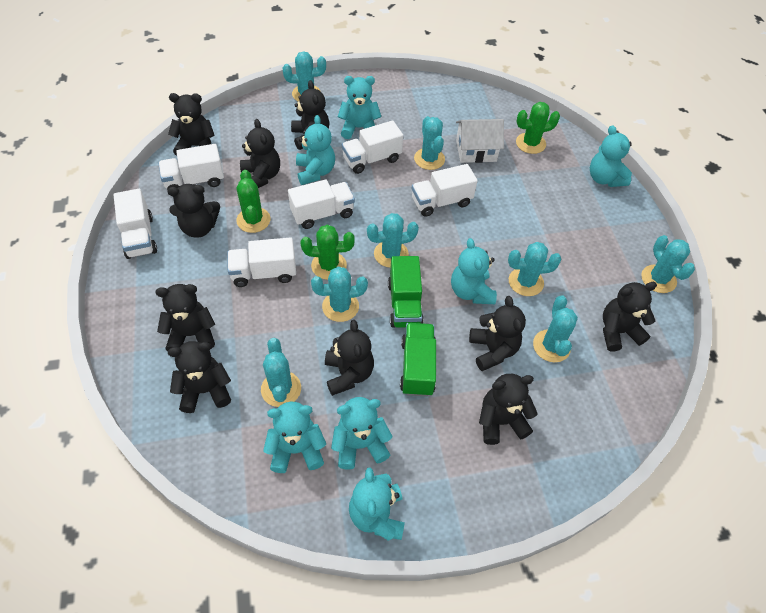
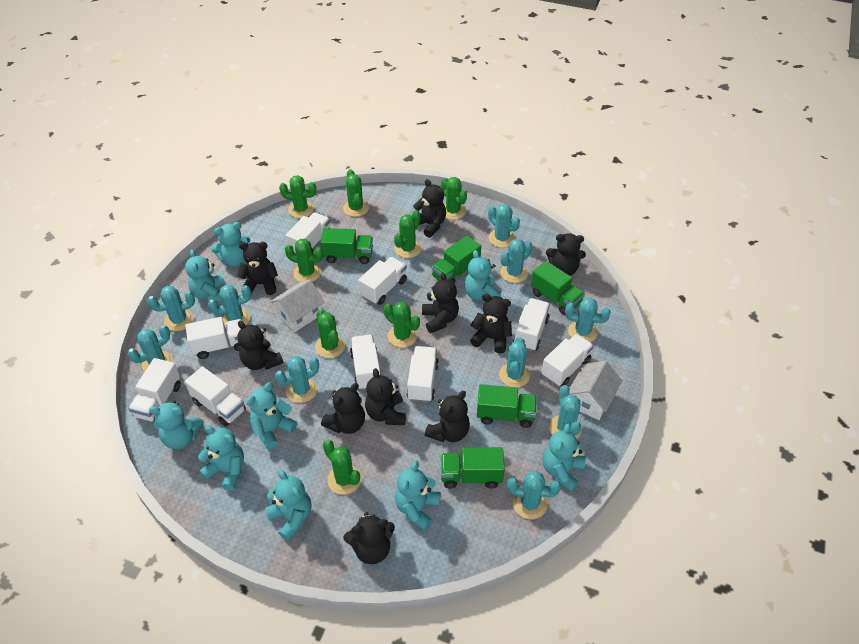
green cactus: 3 -> 8
green truck: 2 -> 5
turquoise cactus: 8 -> 10
turquoise teddy bear: 7 -> 9
white house: 1 -> 2
white truck: 6 -> 9

